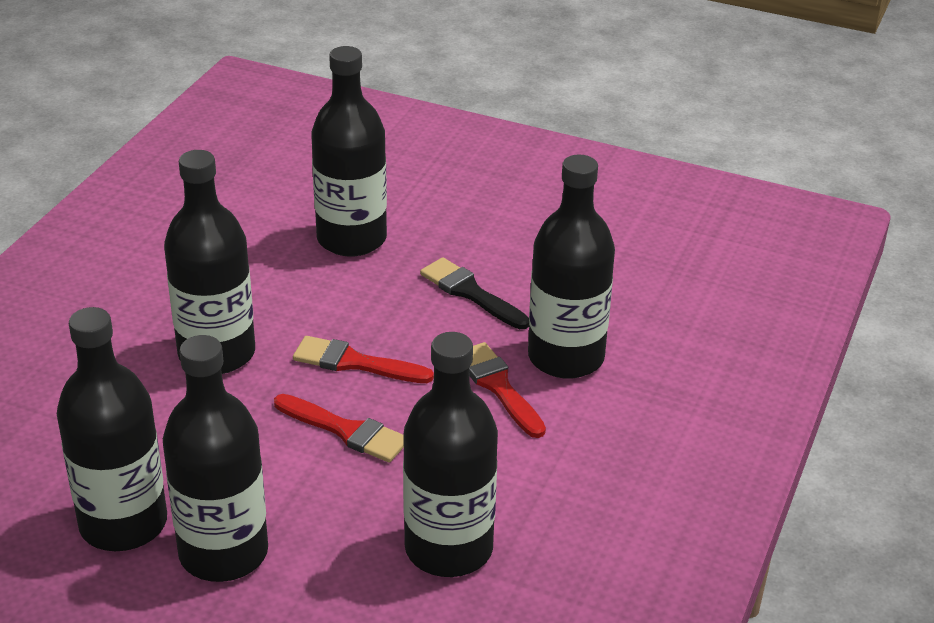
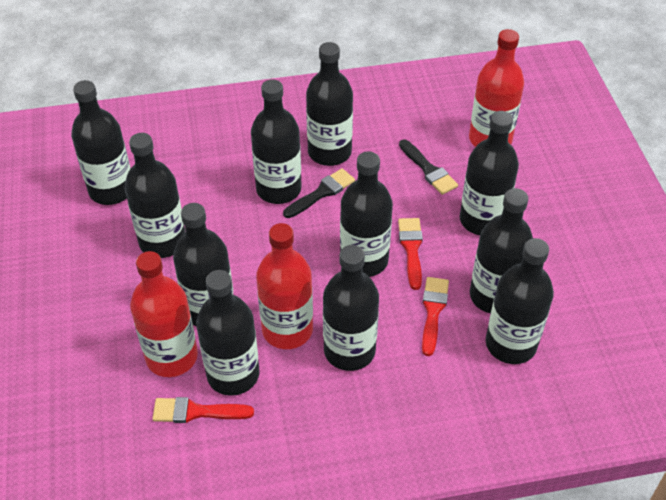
black bottle: 6 -> 11
black brush: 1 -> 2
red bottle: 0 -> 3

